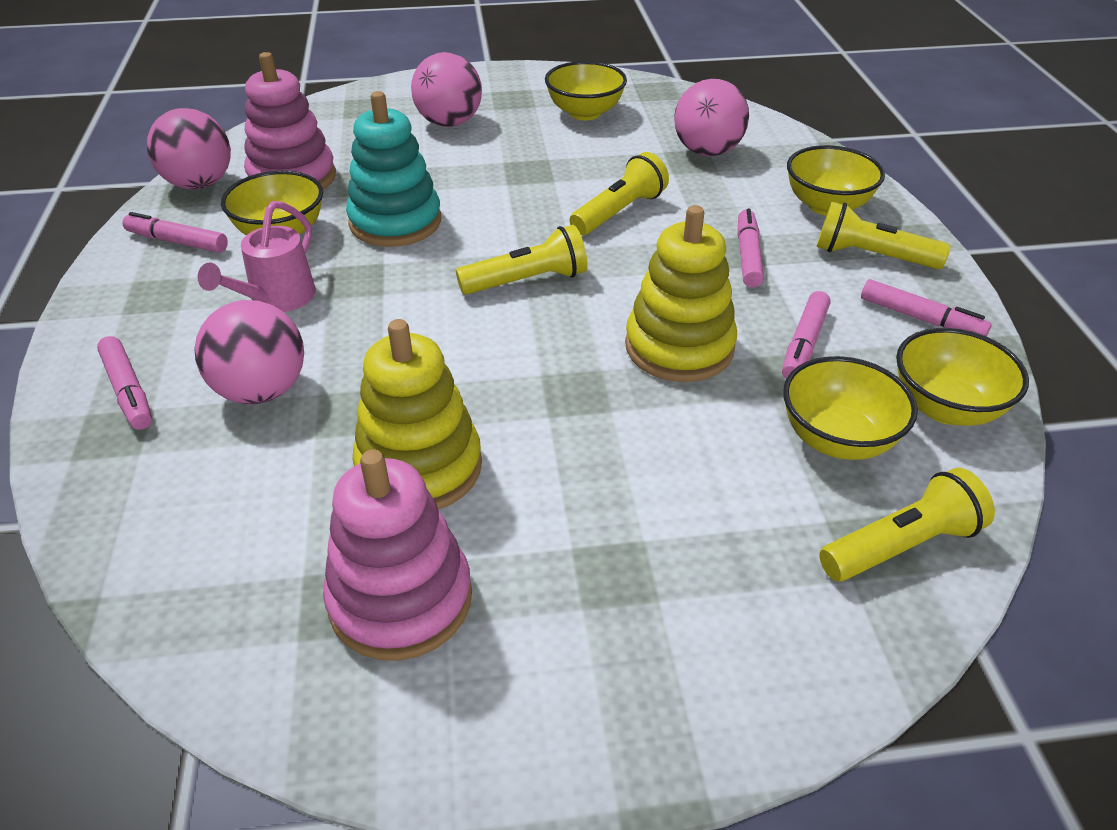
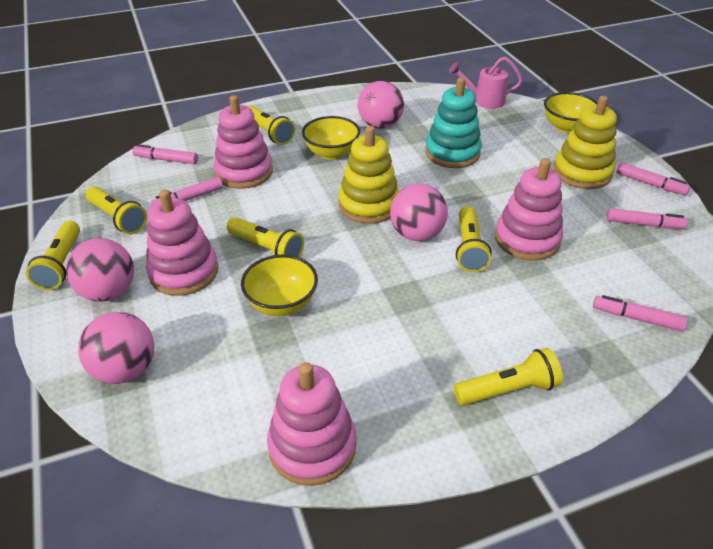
pink stacking toy: 2 -> 4
yellow bowl: 5 -> 3
yellow flashlight: 4 -> 6

